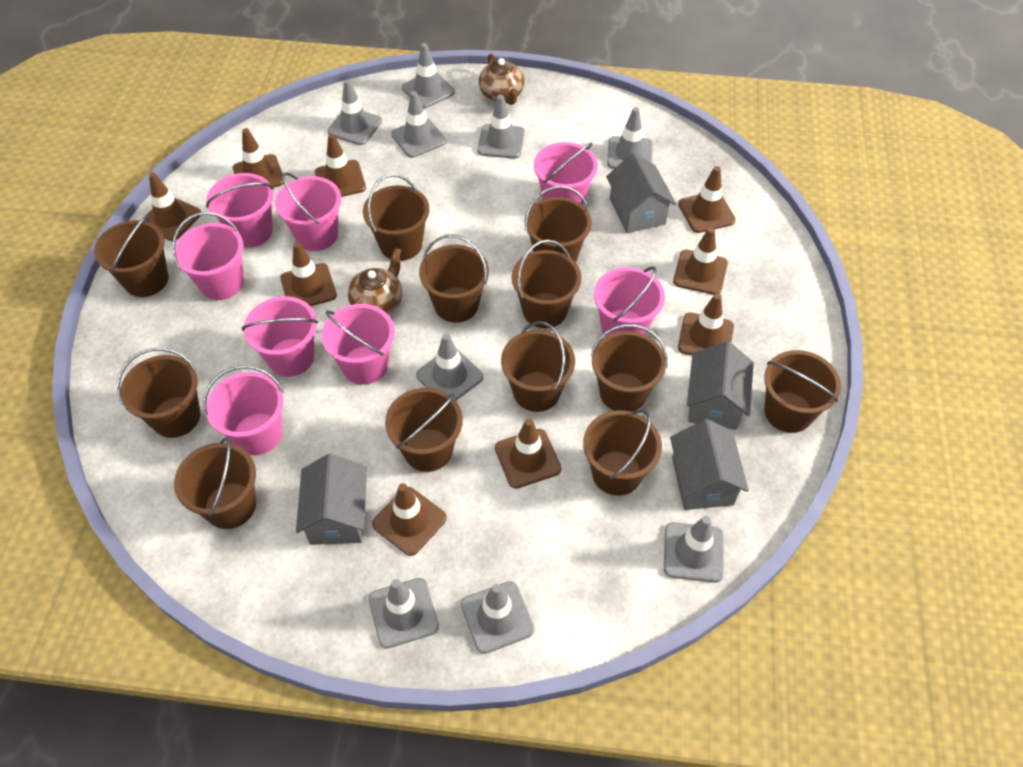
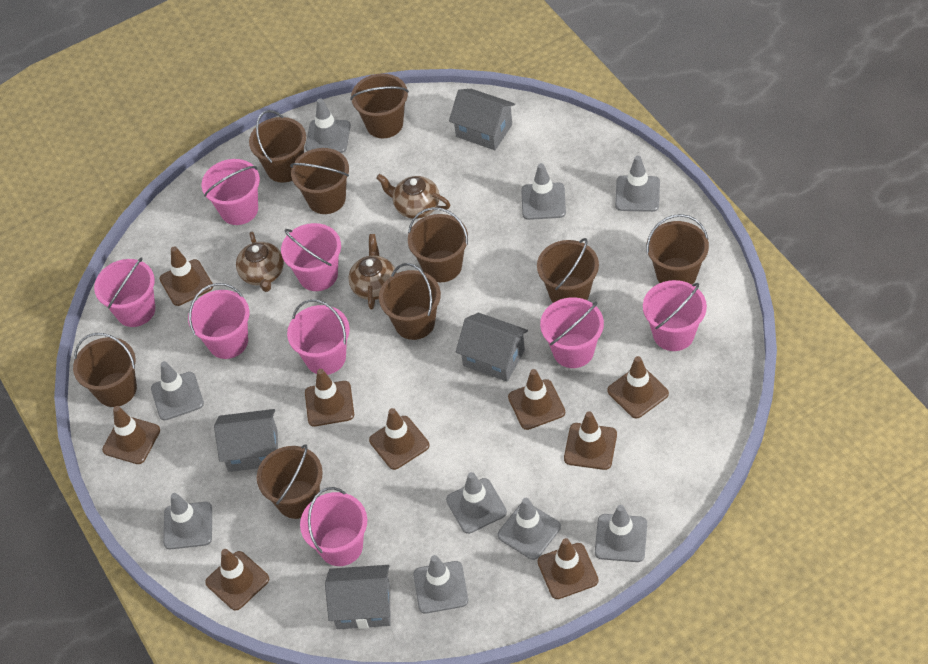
brown bucket: 12 -> 9
brown teapot: 2 -> 3

